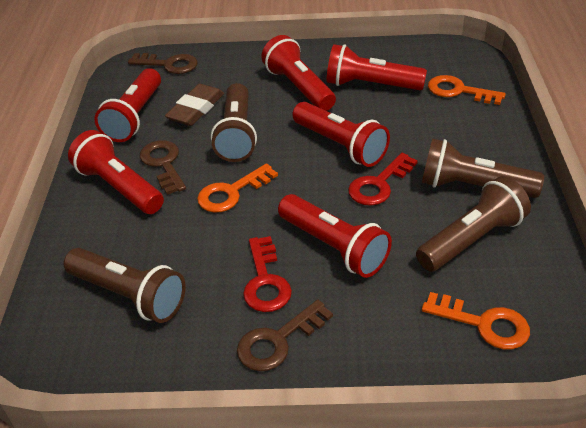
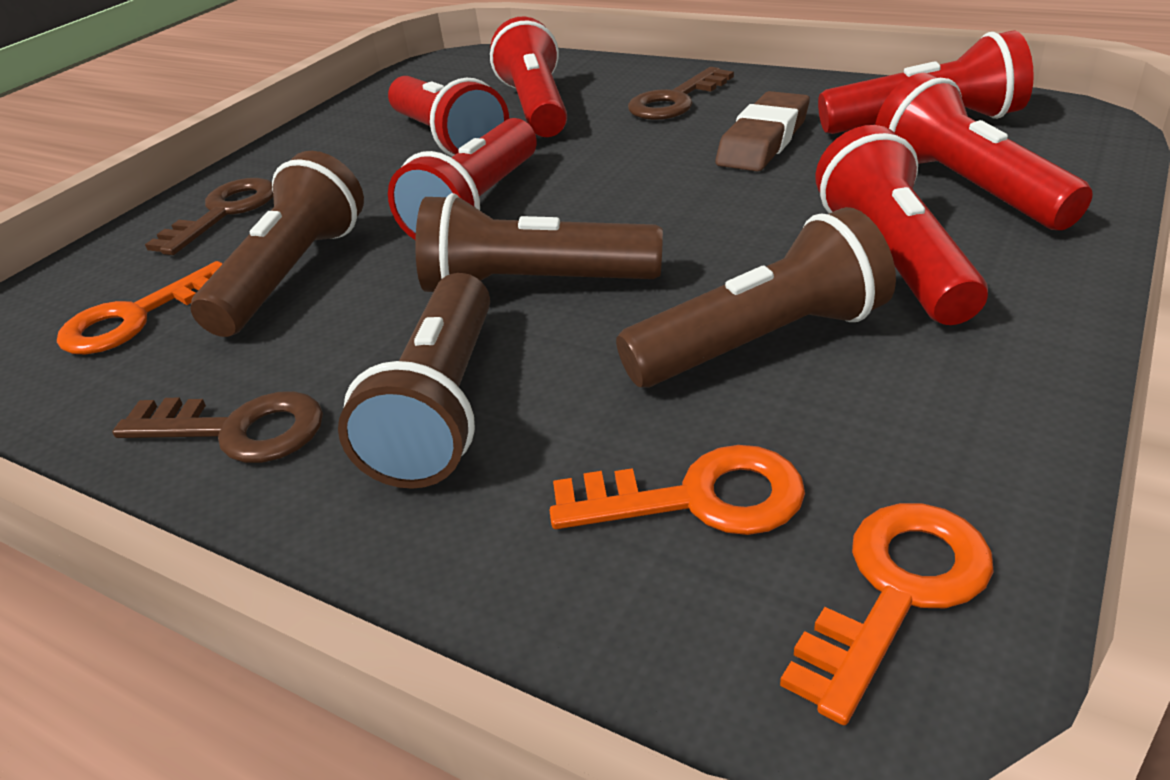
red key: 2 -> 0

